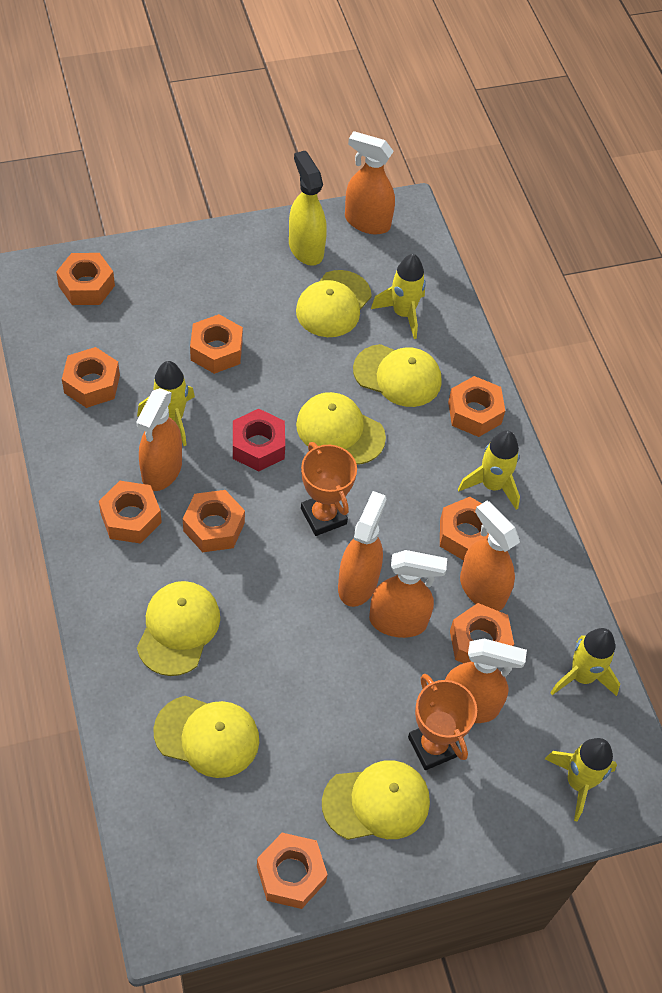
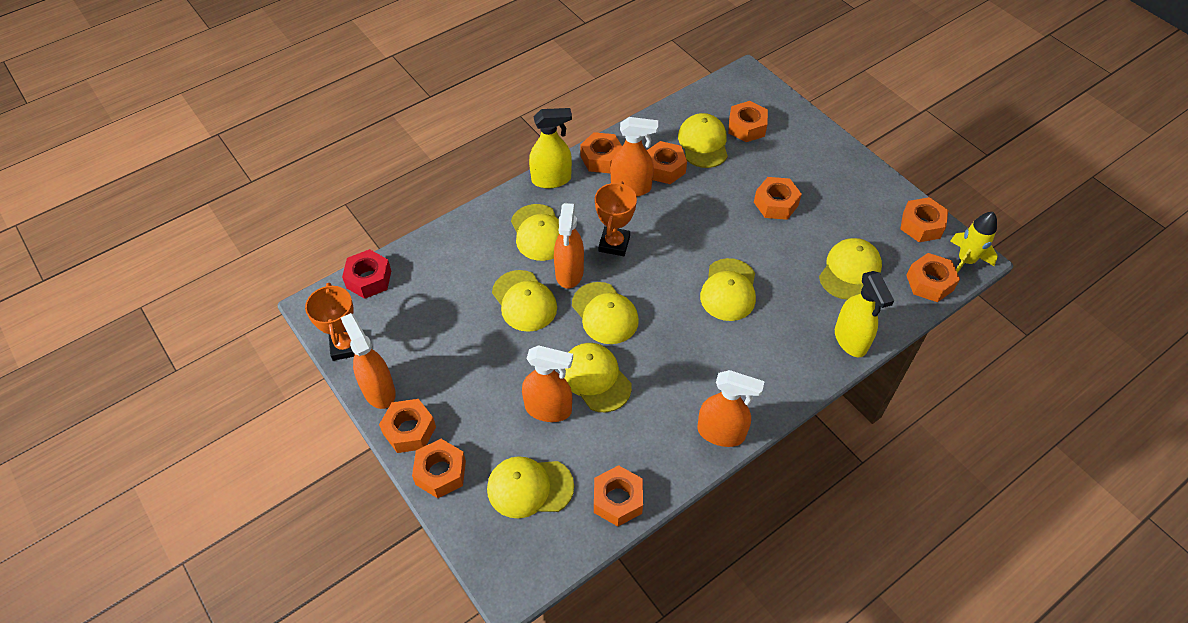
orange spray bottle: 6 -> 5
yellow cap: 6 -> 8
yellow rocket: 5 -> 1
yellow spray bottle: 1 -> 2

